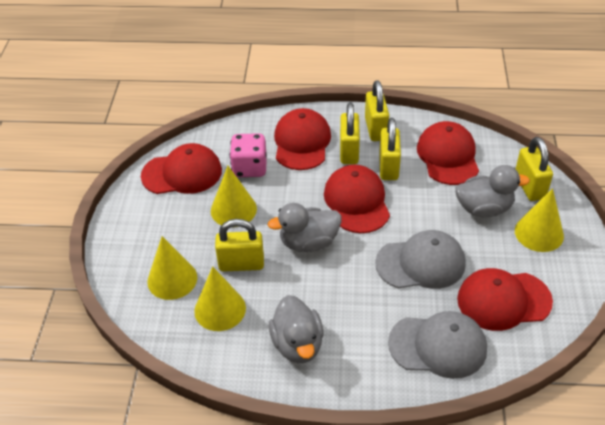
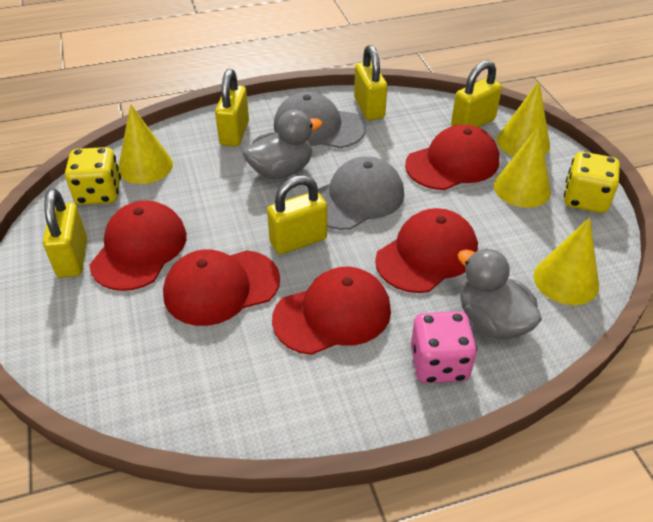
grey duck: 3 -> 2
yellow dice: 0 -> 2

